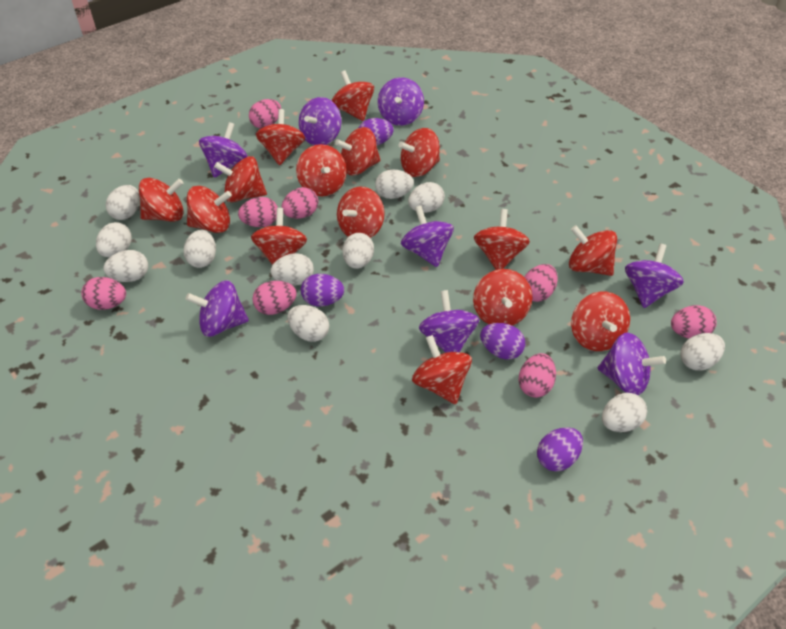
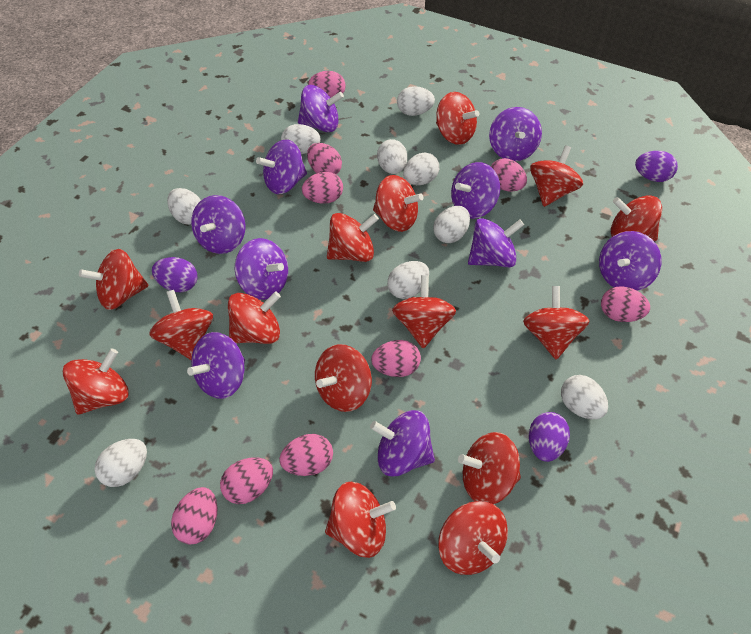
pink egg: 8 -> 9
purple egg: 4 -> 3
purple spinning top: 8 -> 10
white egg: 11 -> 9

